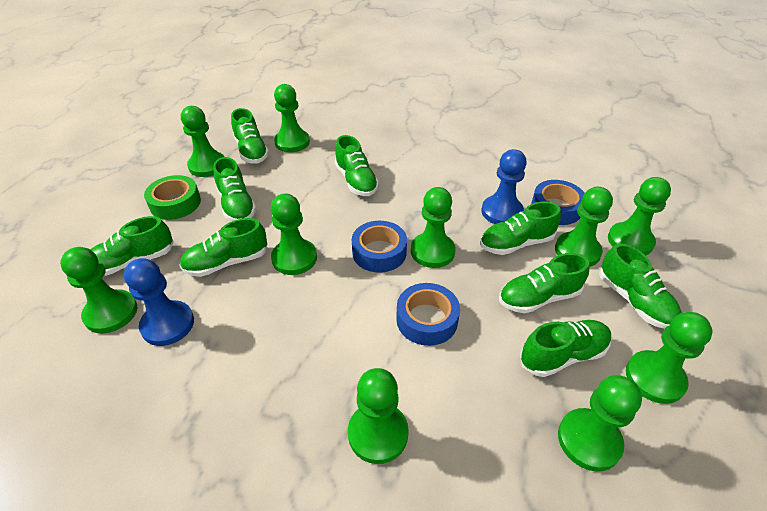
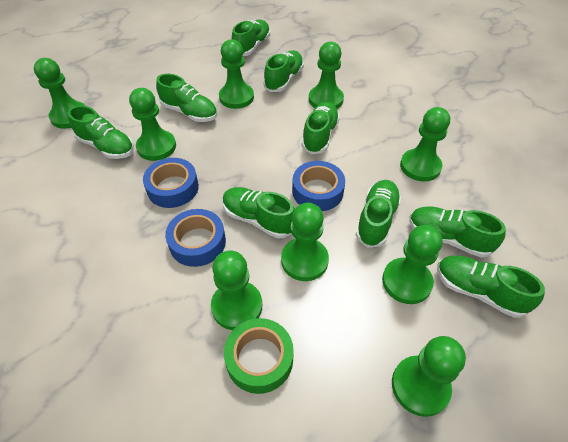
blue pawn: 2 -> 0
green pawn: 10 -> 9

